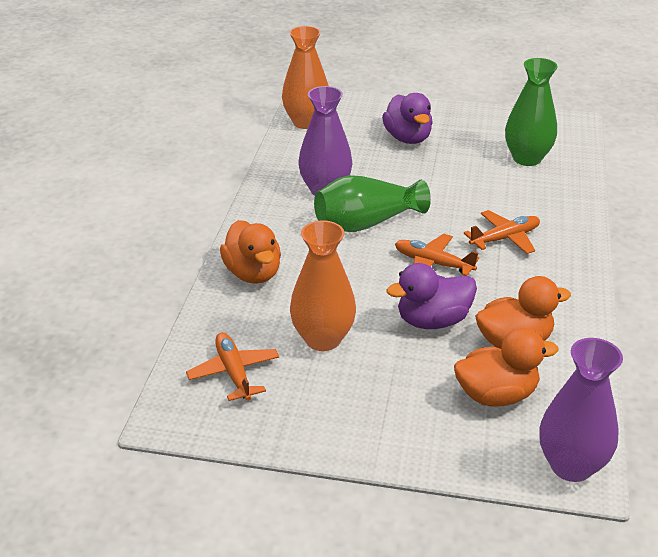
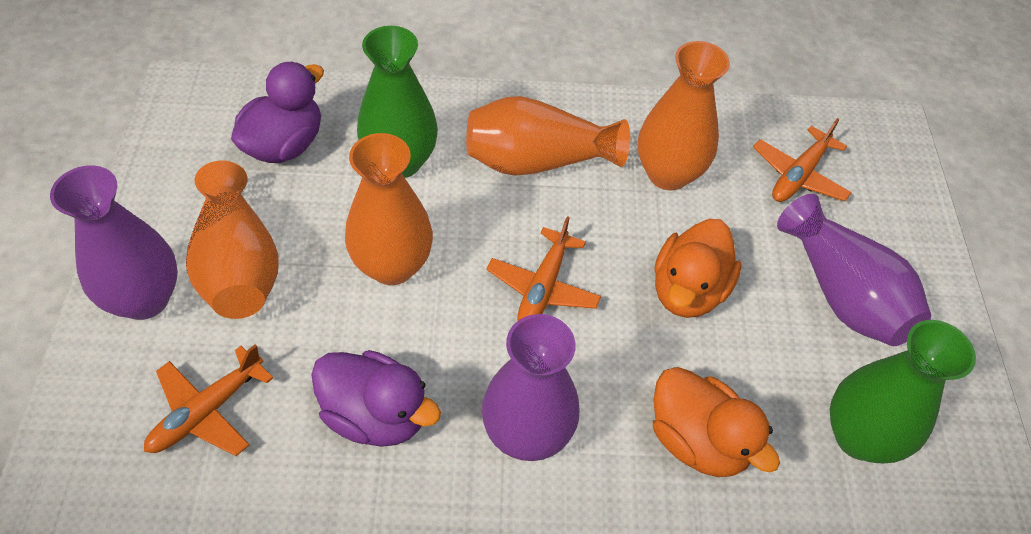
orange duck: 3 -> 2
orange vase: 2 -> 4
purple vase: 2 -> 3

